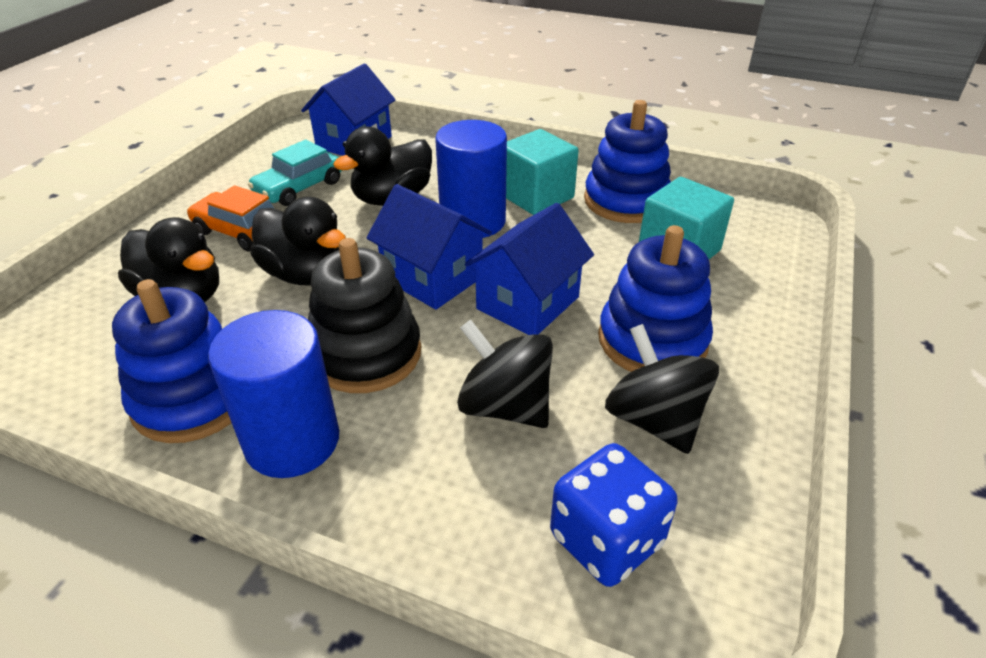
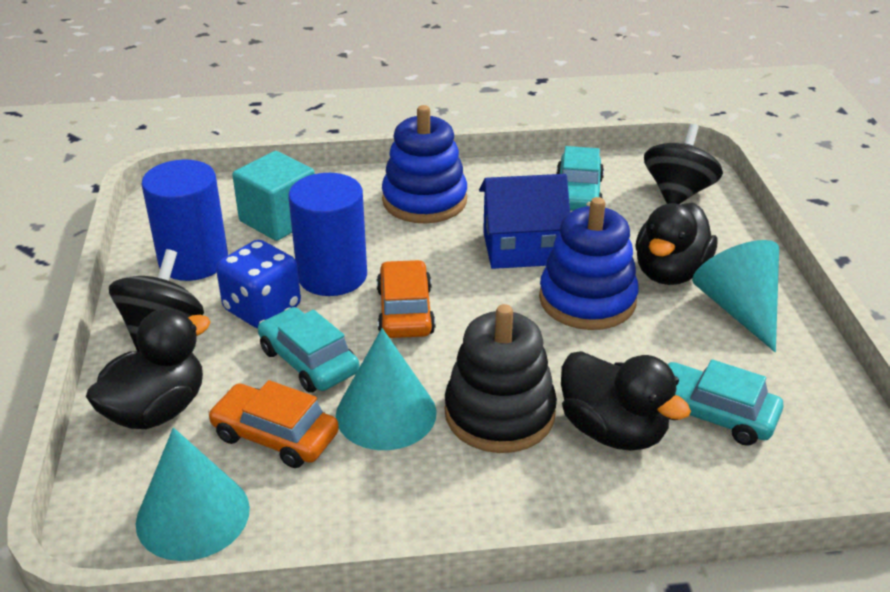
blue house: 3 -> 1
blue stacking toy: 3 -> 2
orange car: 1 -> 2
turquoise car: 1 -> 3
turquoise cone: 0 -> 3
turquoise cube: 2 -> 1

